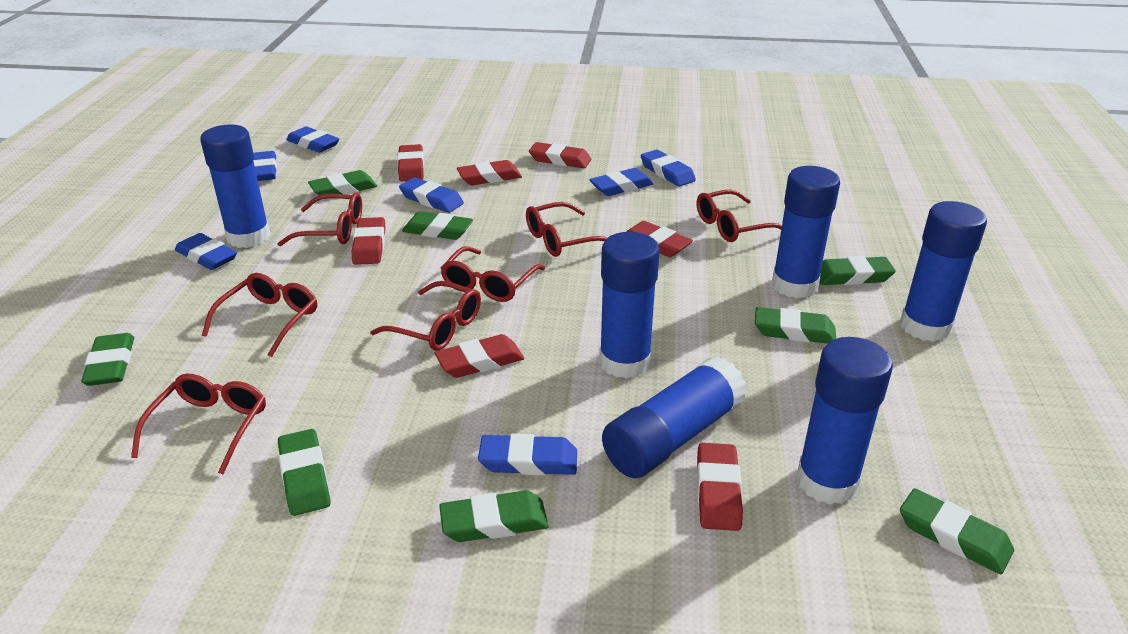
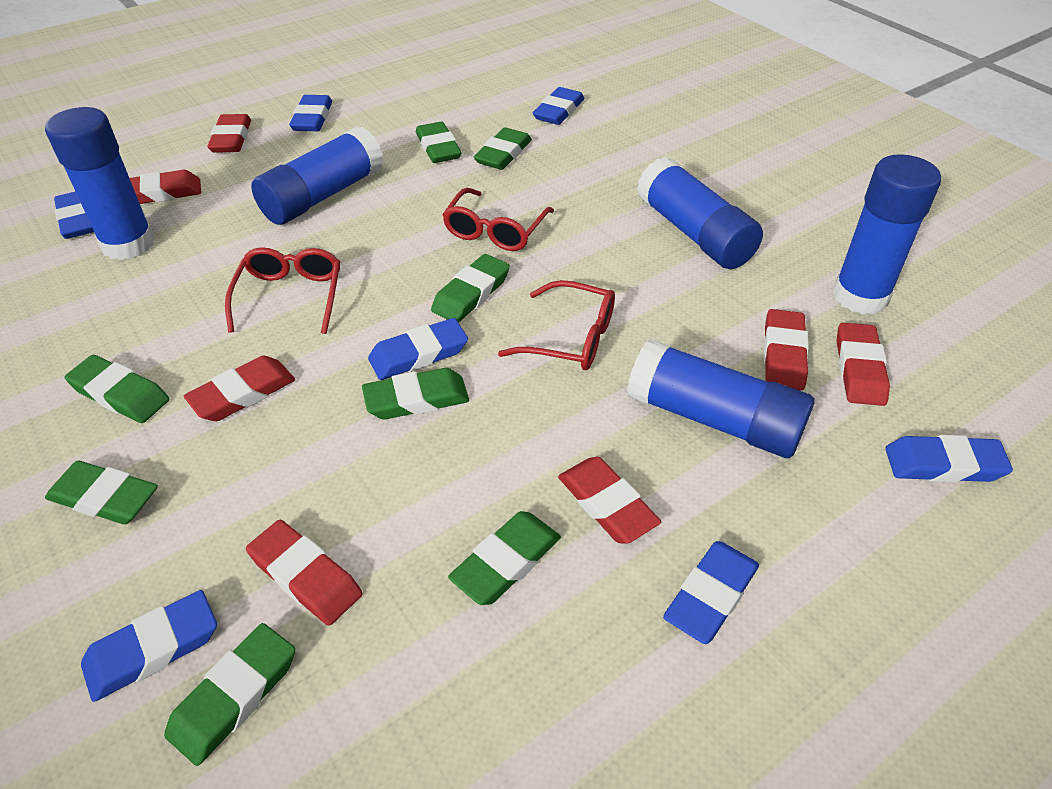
blue glue stick: 6 -> 5
red glasses: 7 -> 3

